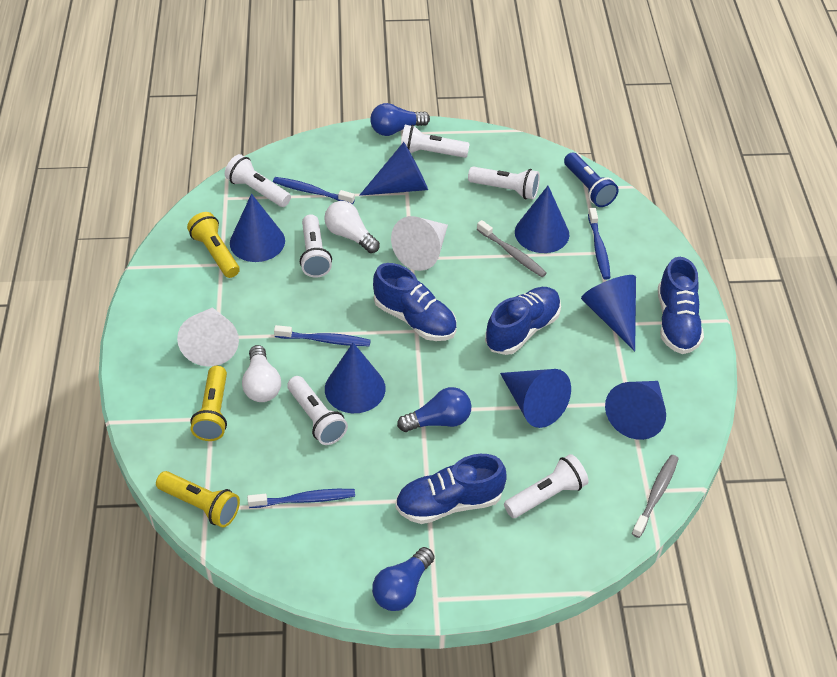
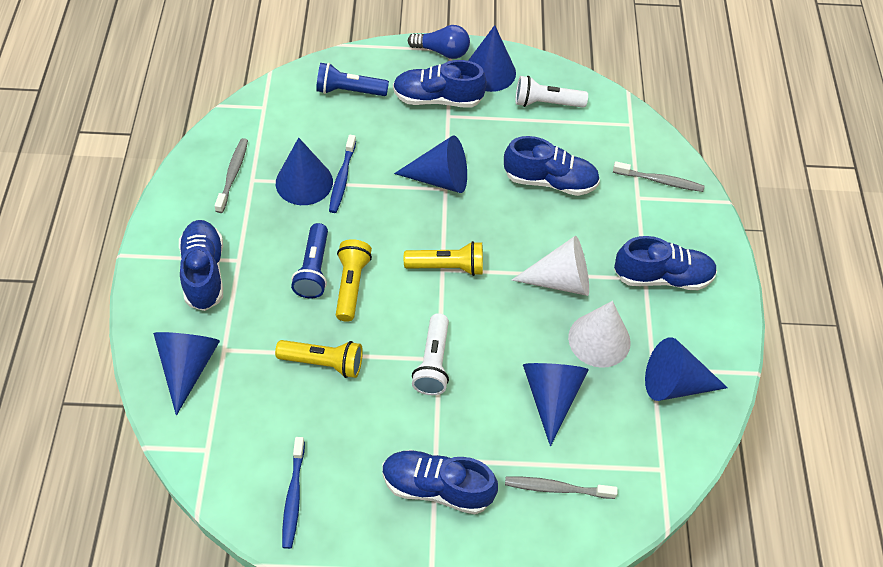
blue cone: 7 -> 6
blue flashlight: 1 -> 2
blue light bulb: 3 -> 1
blue shoe: 4 -> 5
blue toothbrush: 4 -> 2
grey toothbrush: 2 -> 3
white flashlight: 6 -> 2
white light bulb: 2 -> 0

